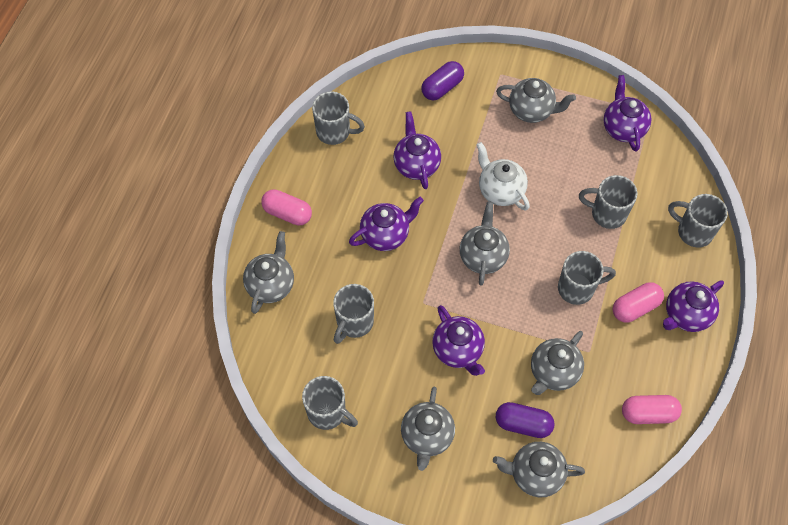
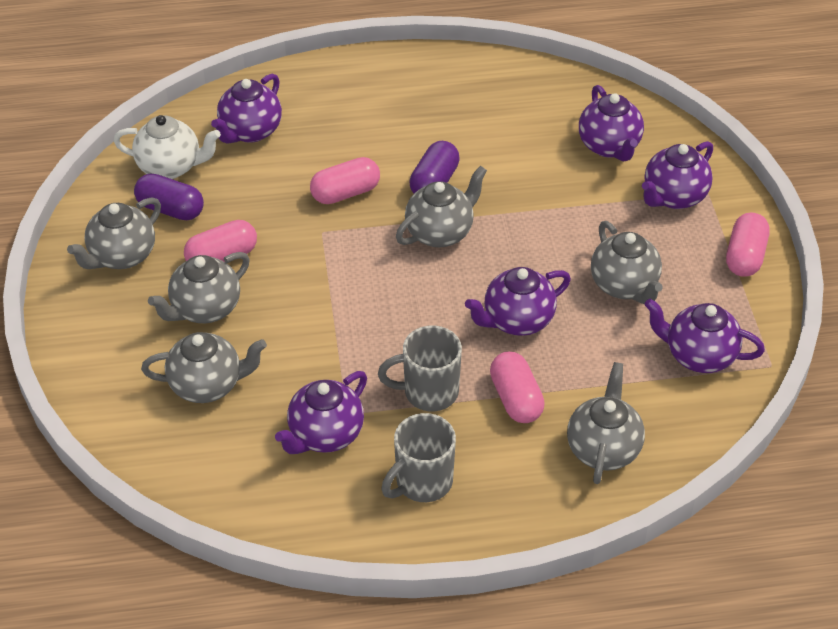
grey mug: 6 -> 2
pink capsule: 3 -> 4
purple teapot: 5 -> 6

